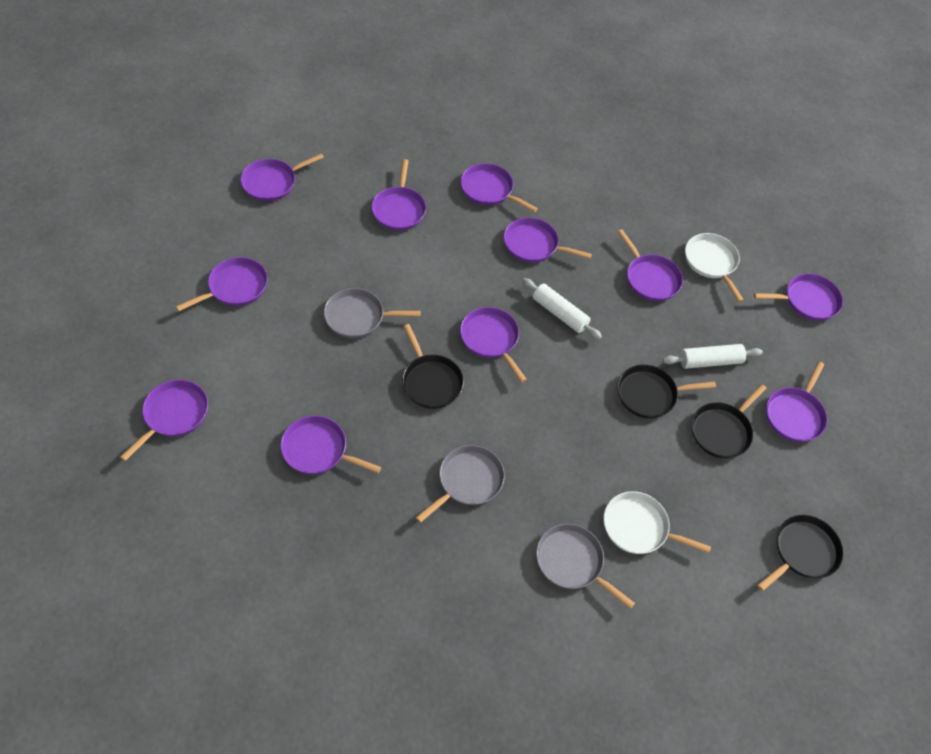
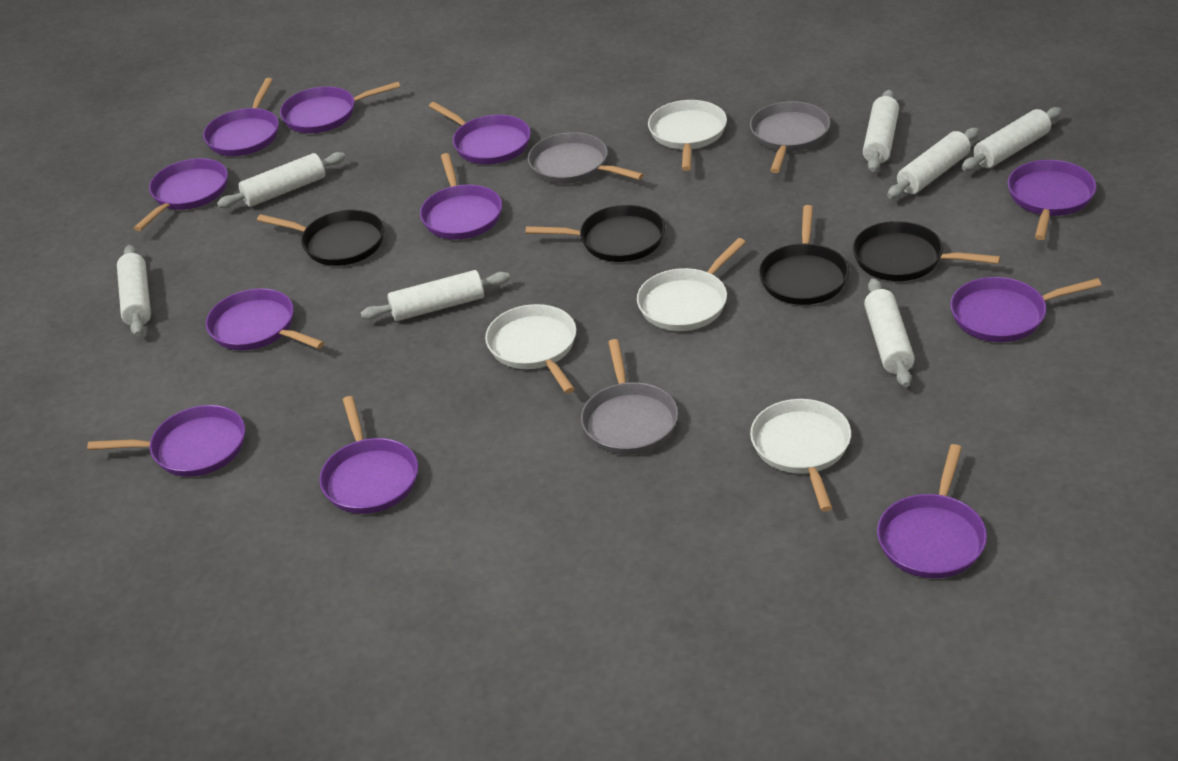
white pan: 2 -> 4
white rolling pin: 2 -> 7

